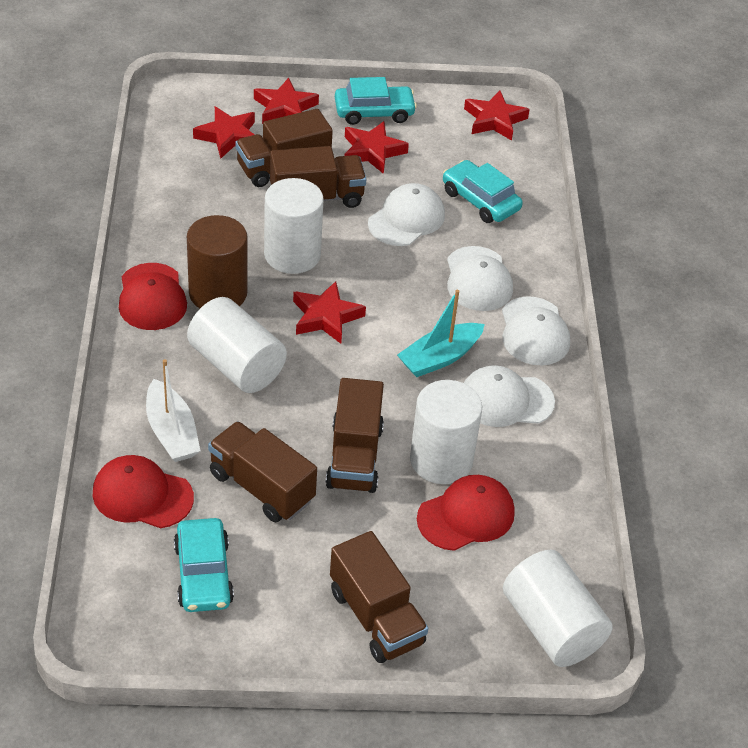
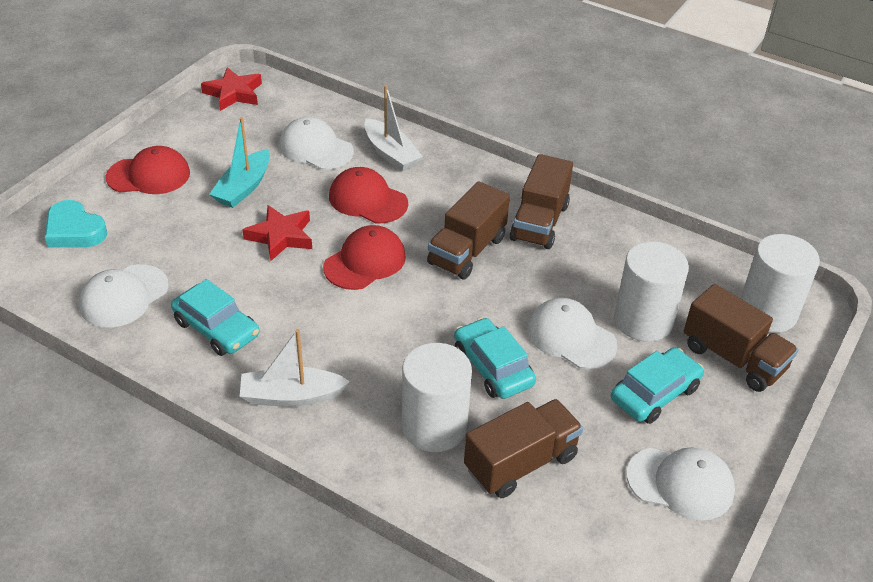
brown cylinder: 1 -> 0
brown truck: 5 -> 4
red star: 5 -> 2
turquoise heart: 0 -> 1
white boat: 1 -> 2
white cylinder: 4 -> 3

